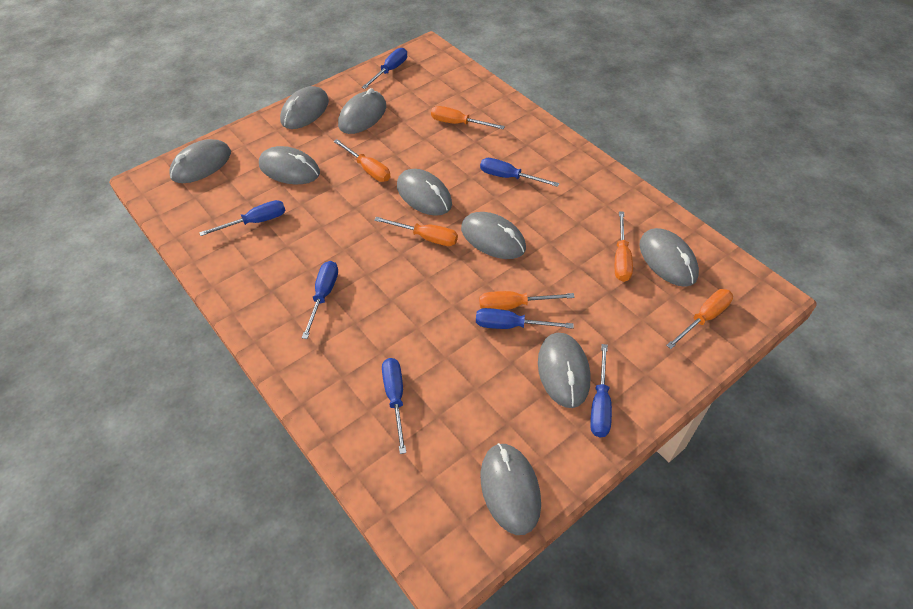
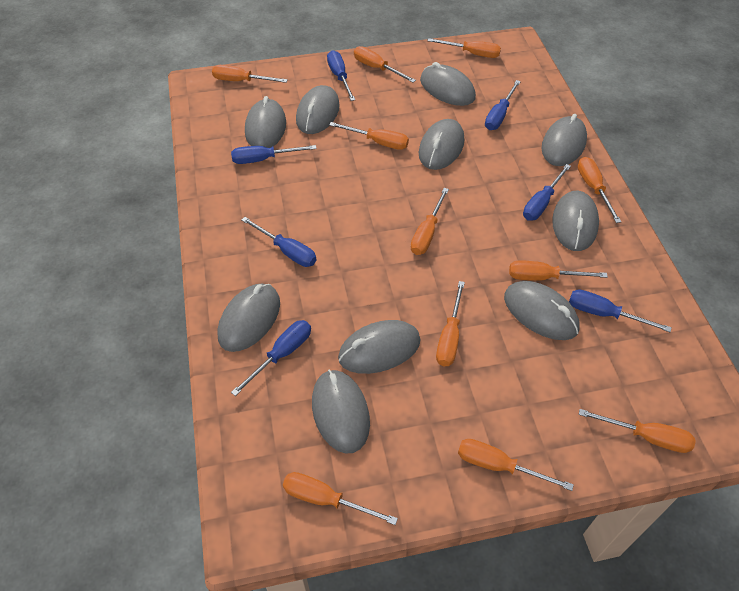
grey mouse: 9 -> 10
orange screwdriver: 6 -> 11

